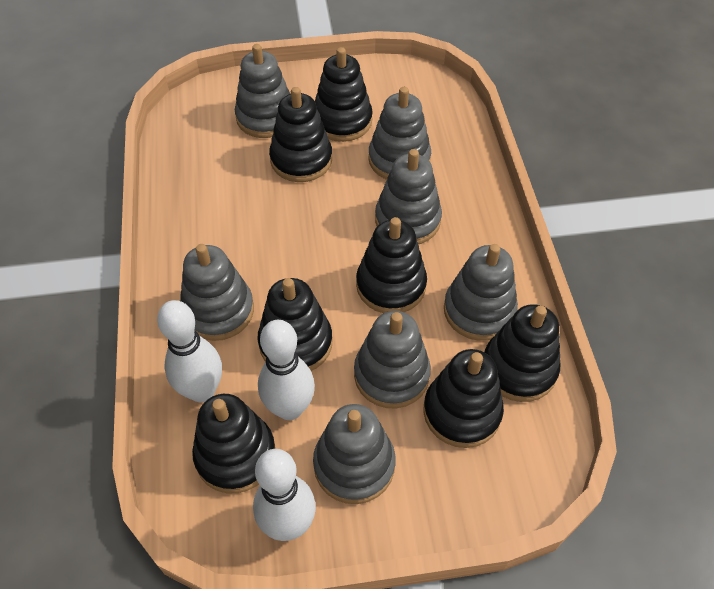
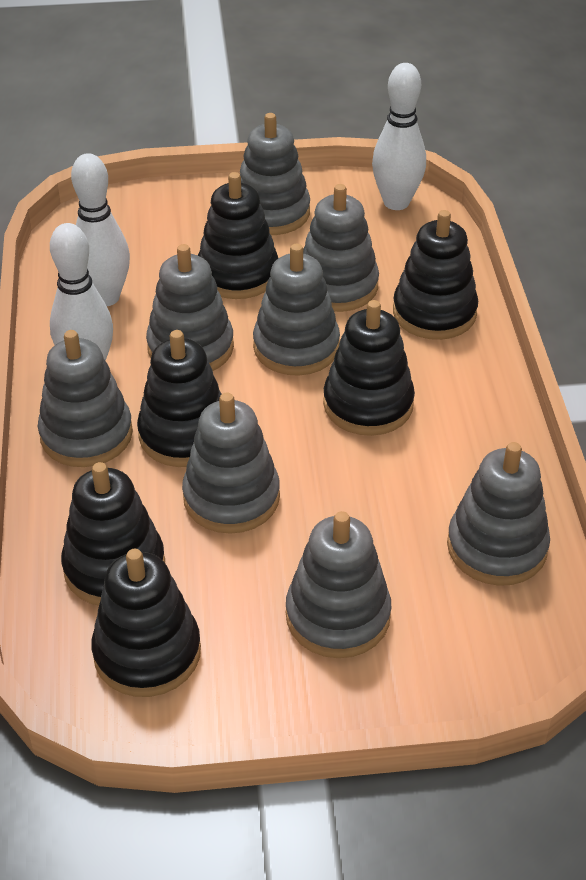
black stacking toy: 7 -> 6
grey stacking toy: 7 -> 8

